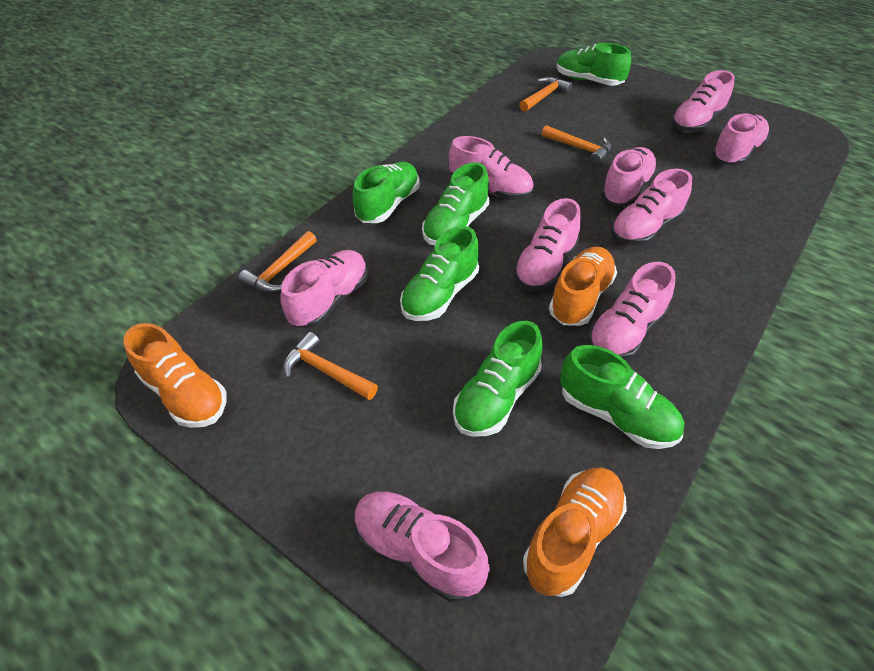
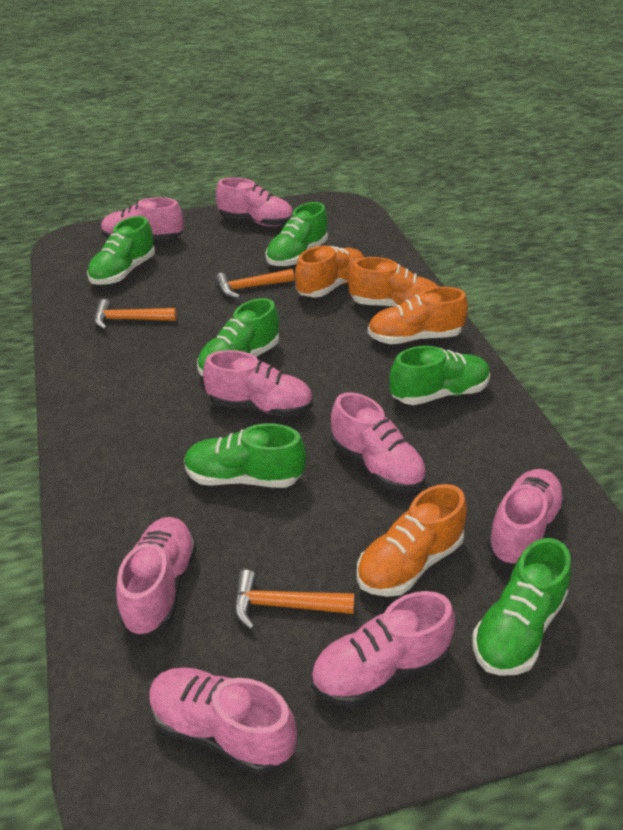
orange hammer: 4 -> 3
orange shoe: 3 -> 4
pink shoe: 9 -> 8

